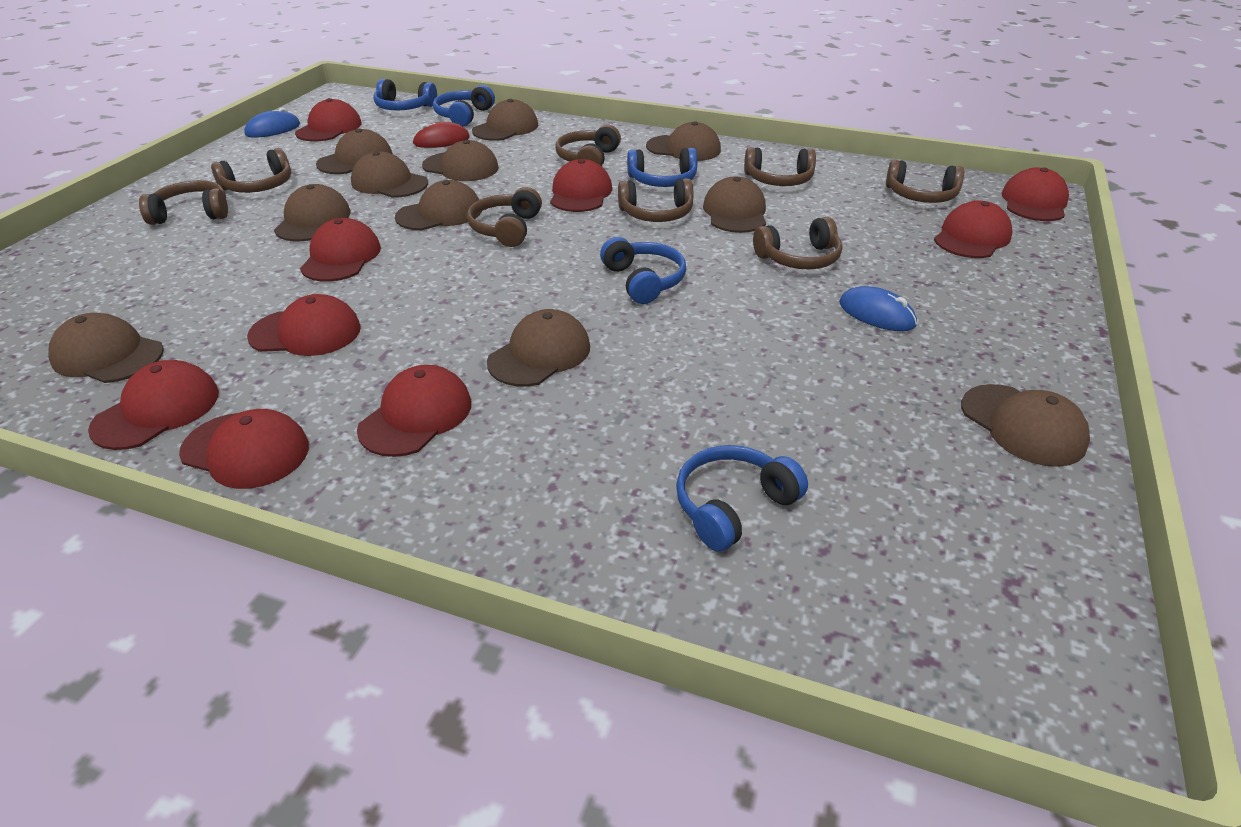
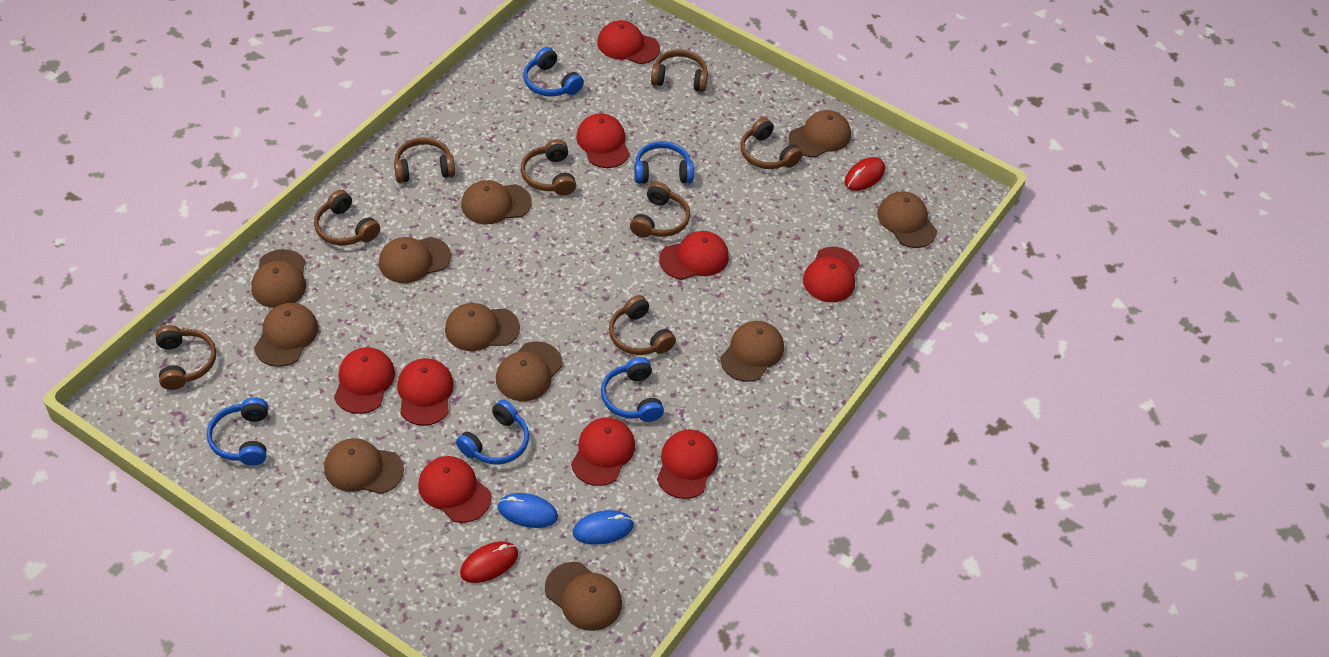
red mouse: 1 -> 2

